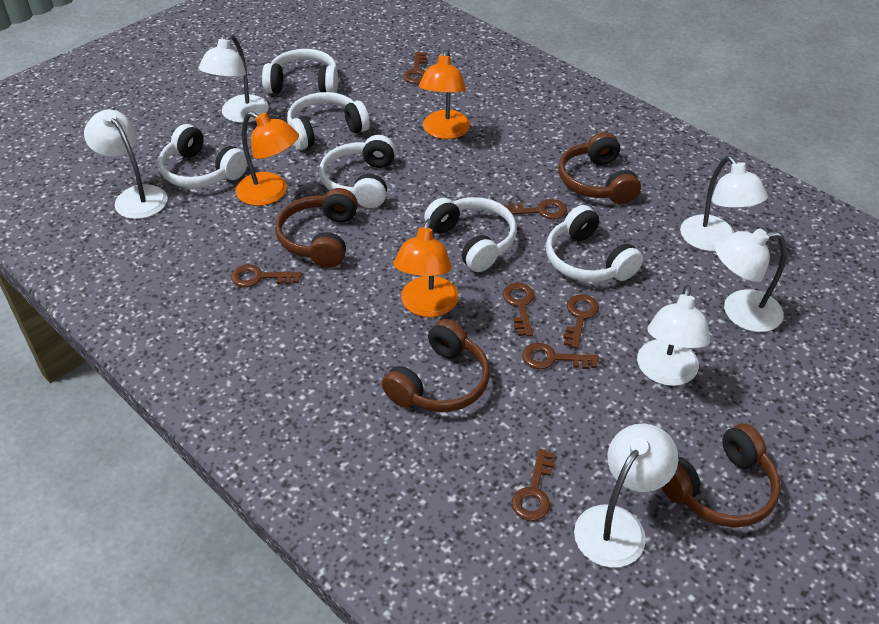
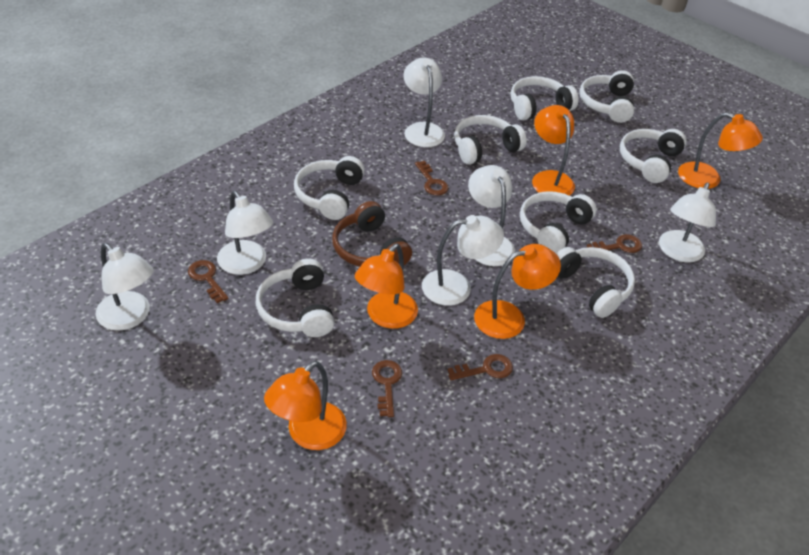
brown headphones: 4 -> 1
brown key: 7 -> 5
orange lamp: 3 -> 5
white headphones: 6 -> 8

